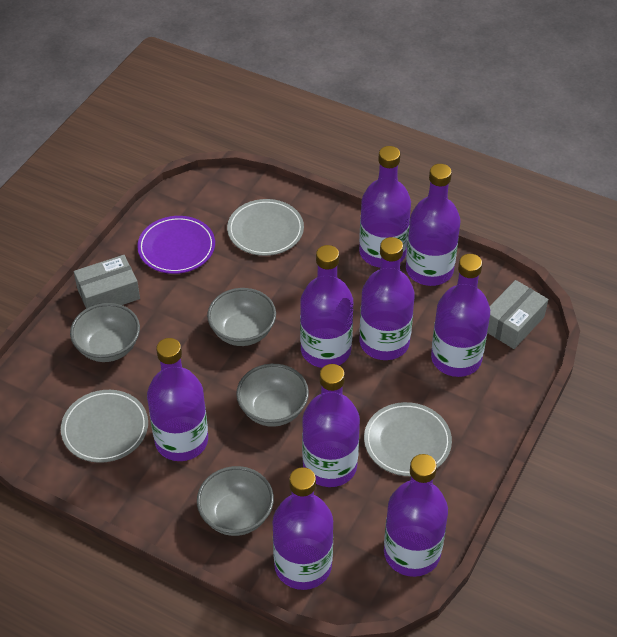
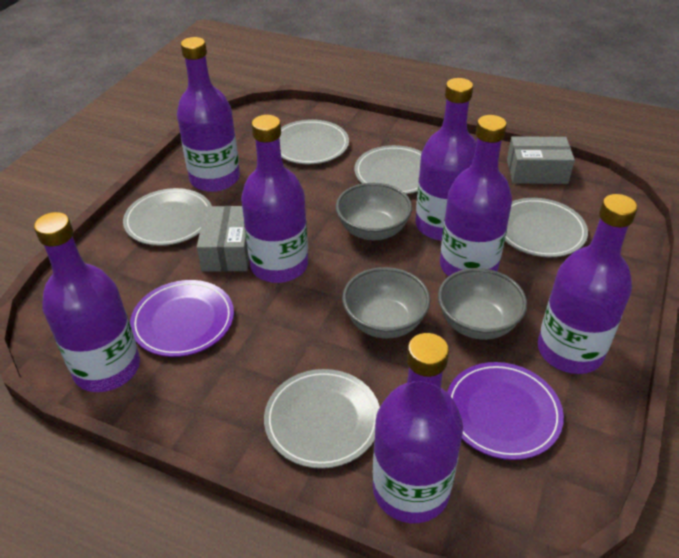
grey bowl: 4 -> 3
grey plate: 3 -> 5
purple bottle: 9 -> 7
purple plate: 1 -> 2

